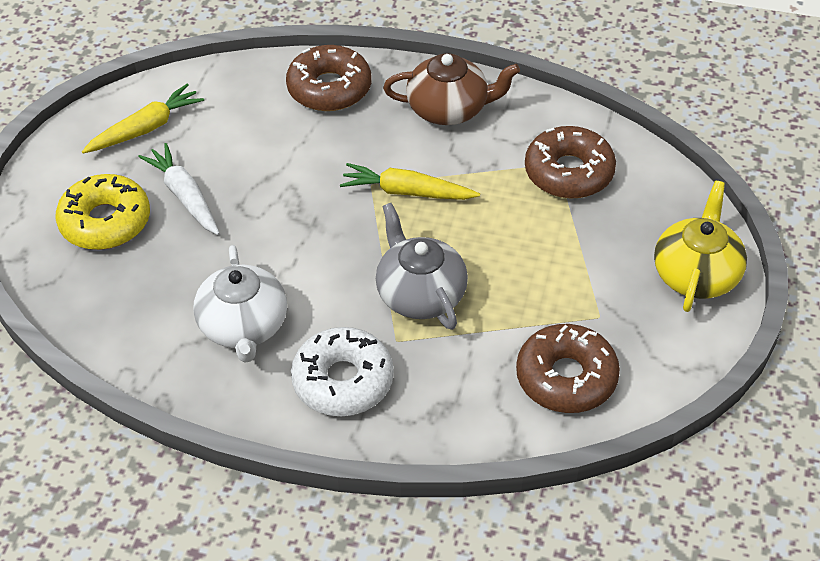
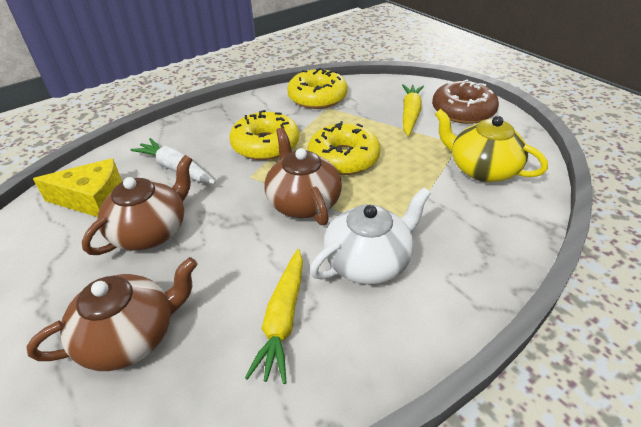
brown donut: 3 -> 1
brown teapot: 1 -> 3
grey teapot: 1 -> 0
white donut: 1 -> 0
yellow cheese: 0 -> 1
yellow donut: 1 -> 3

